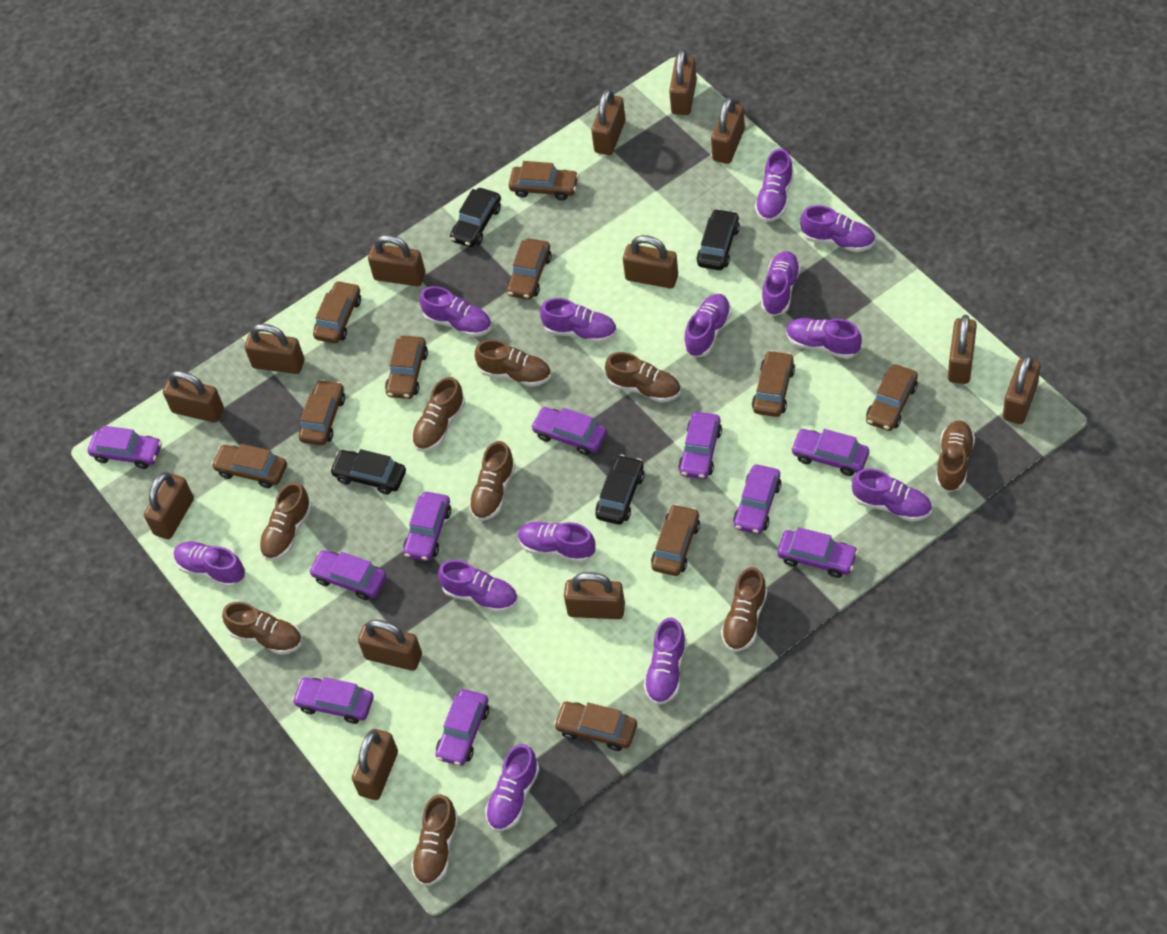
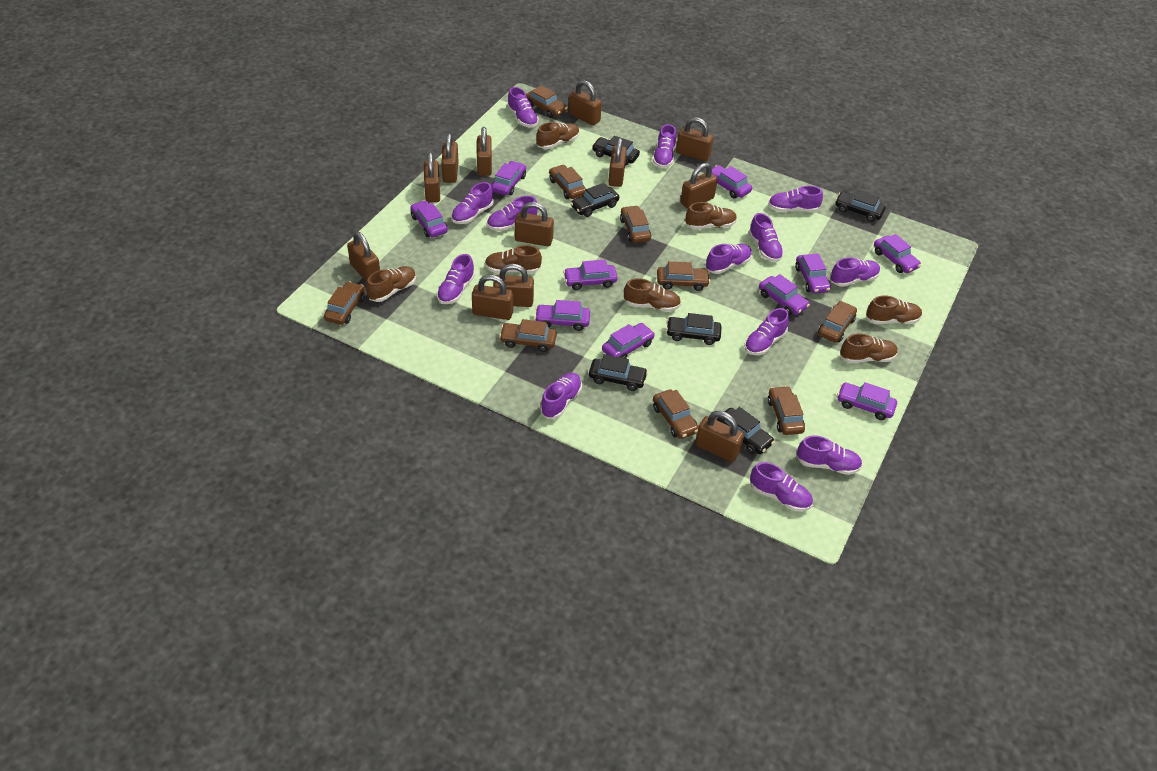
black car: 4 -> 6
brown car: 10 -> 9
brown padlock: 13 -> 12
brown shoe: 9 -> 7

